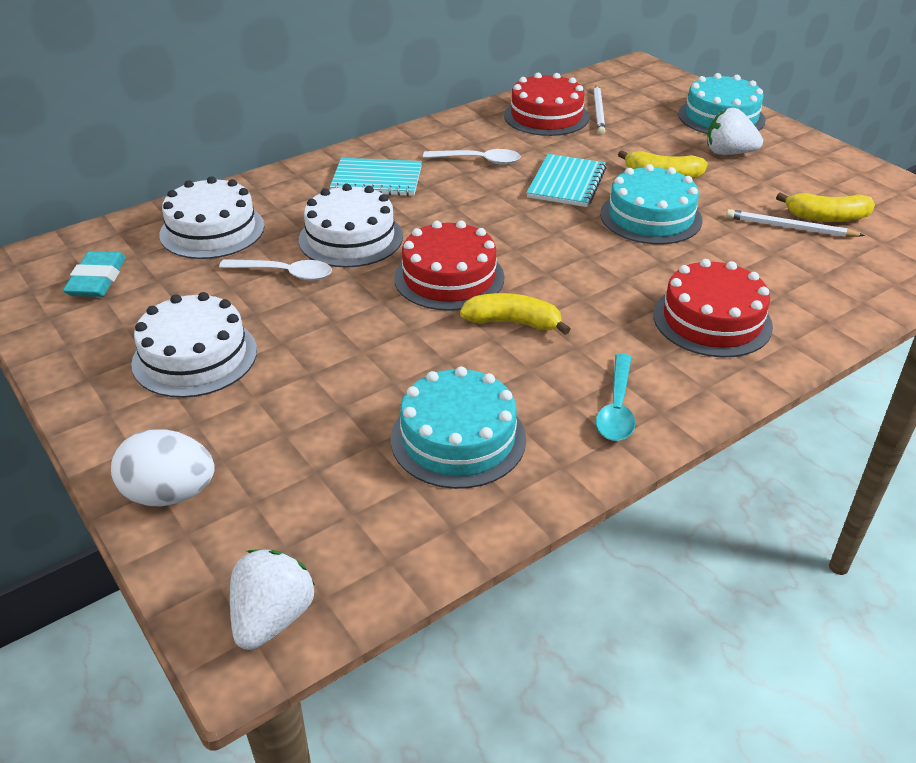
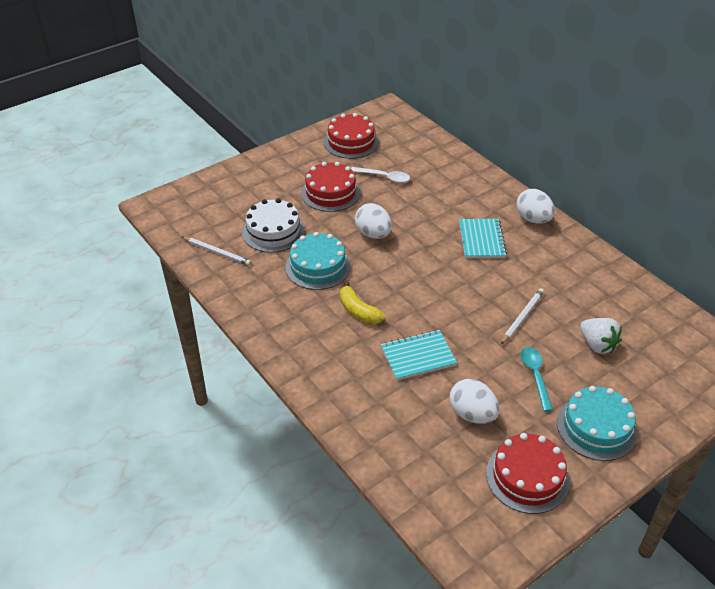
turquoise cake: 3 -> 2
turquoise eraser: 1 -> 0
white cake: 3 -> 1
white egg: 1 -> 3
white spoon: 2 -> 1
white strawberry: 2 -> 1
yellow banana: 3 -> 1

